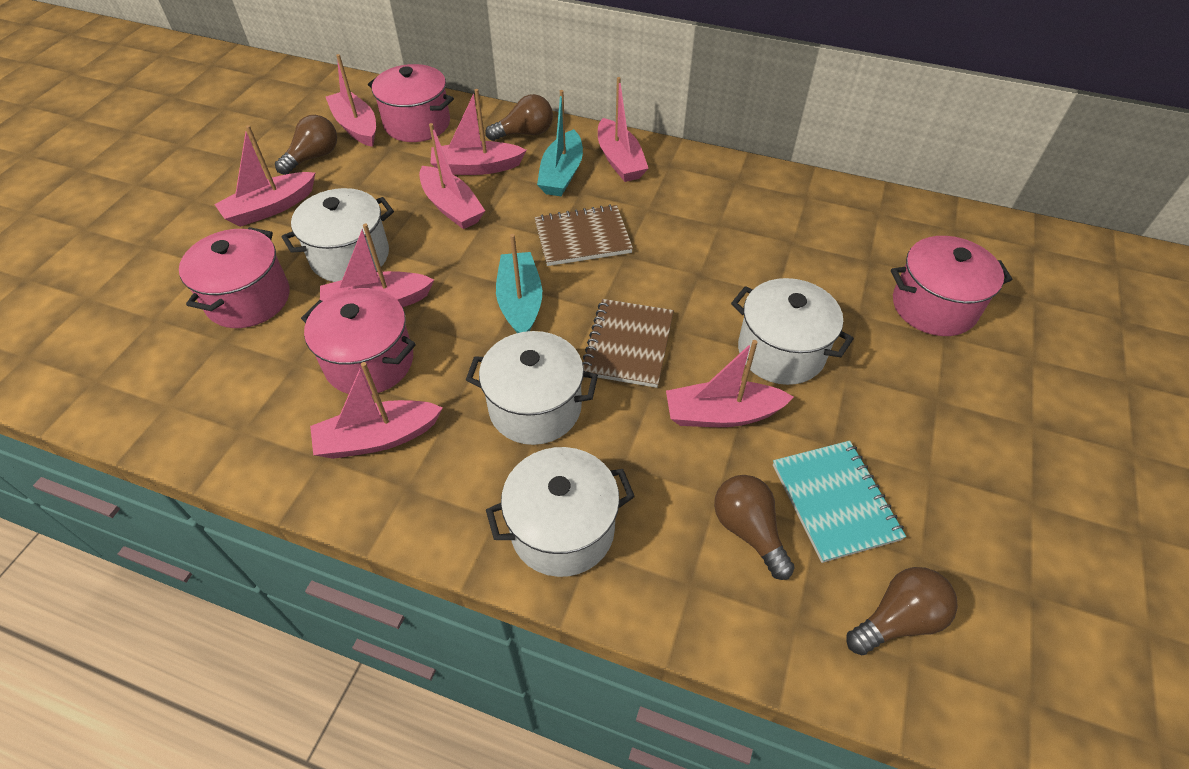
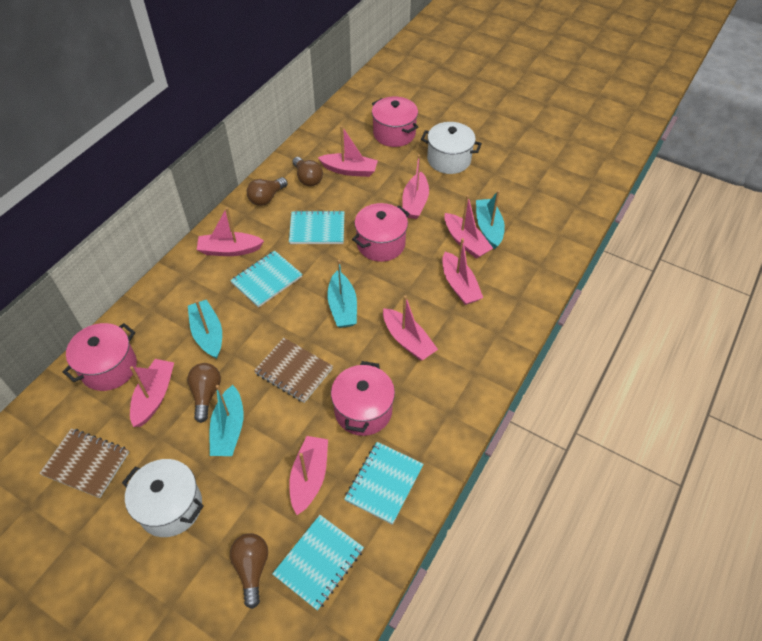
turquoise boat: 2 -> 4
turquoise notebook: 1 -> 4
white pot: 4 -> 2

